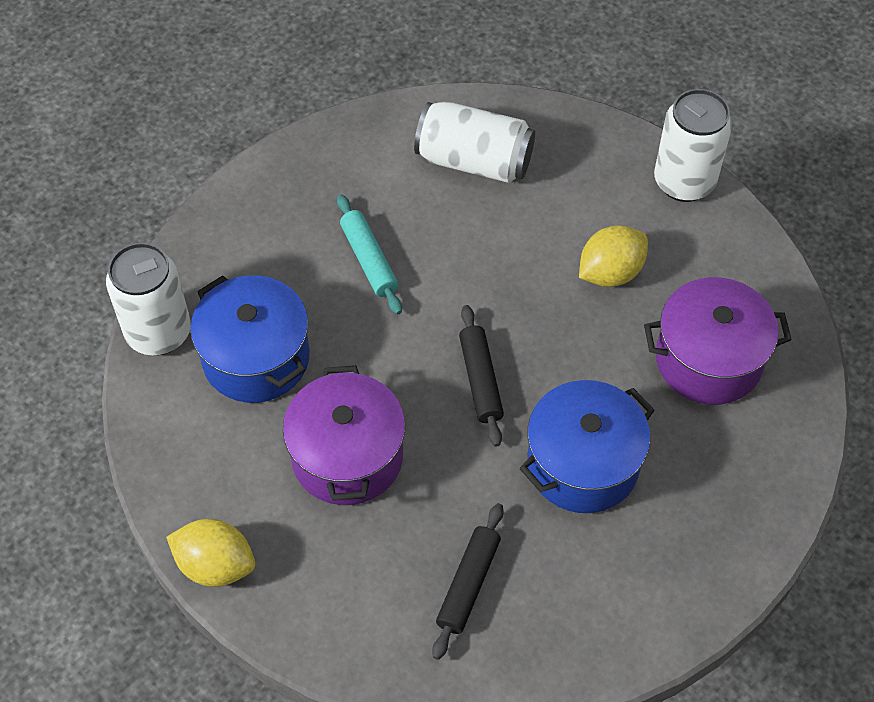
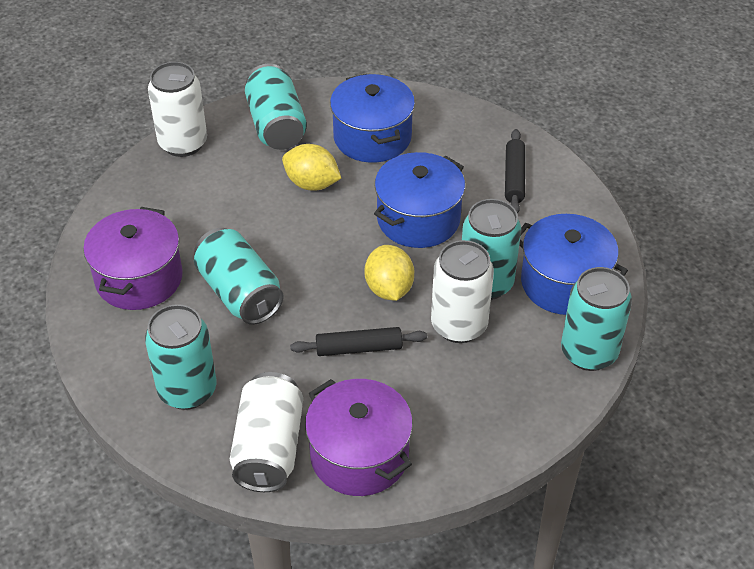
blue pot: 2 -> 3
turquoise can: 0 -> 5
turquoise rolling pin: 1 -> 0

